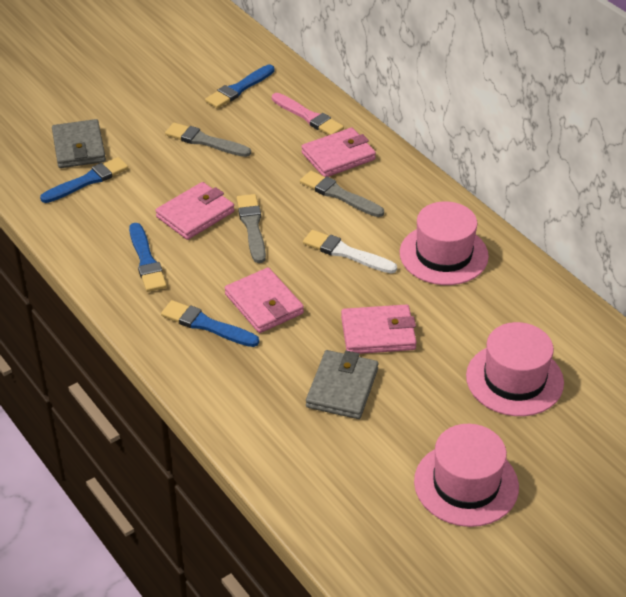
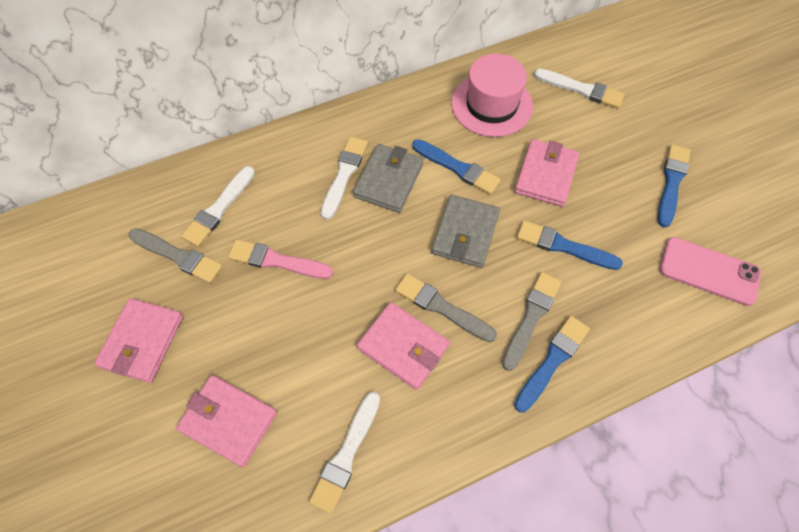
pink hat: 3 -> 1
pink phone: 0 -> 1
white brush: 1 -> 4

